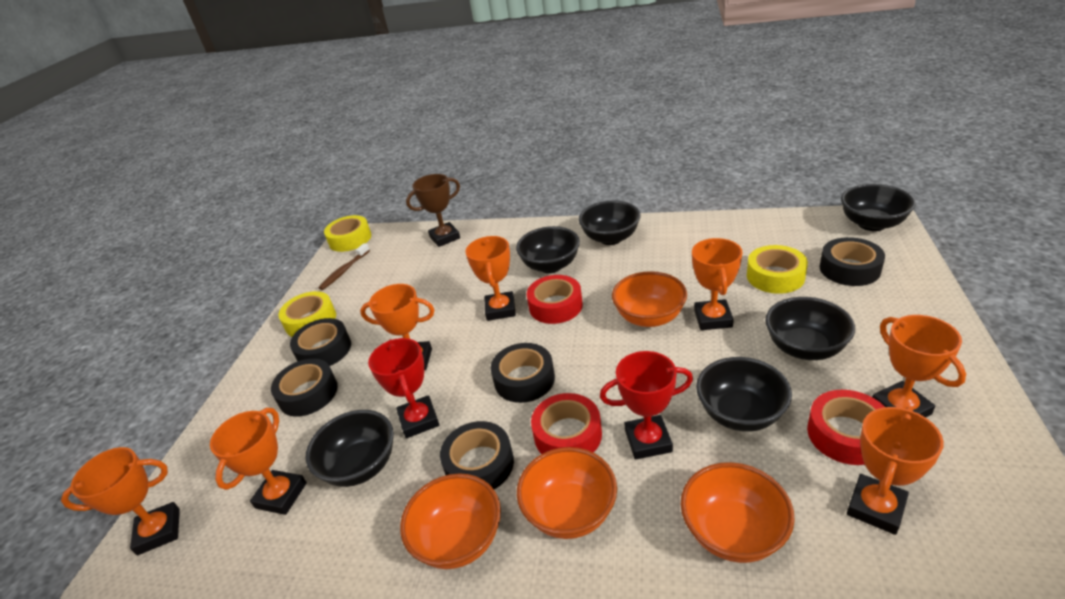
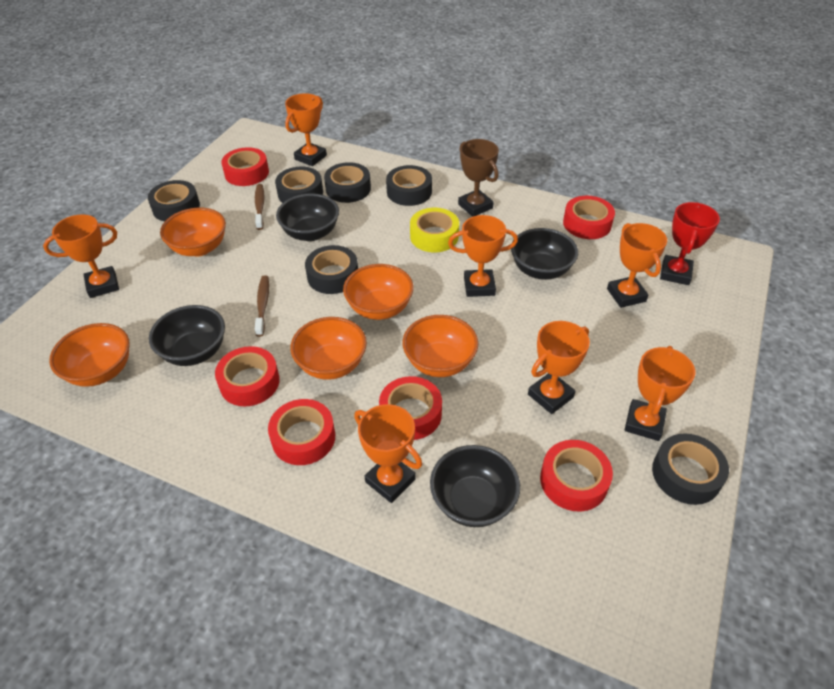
black bowl: 6 -> 4
black tape: 5 -> 6
brown toothbrush: 1 -> 2
orange bowl: 4 -> 5
red tape: 3 -> 6
red trophy: 2 -> 1
yellow tape: 3 -> 1

